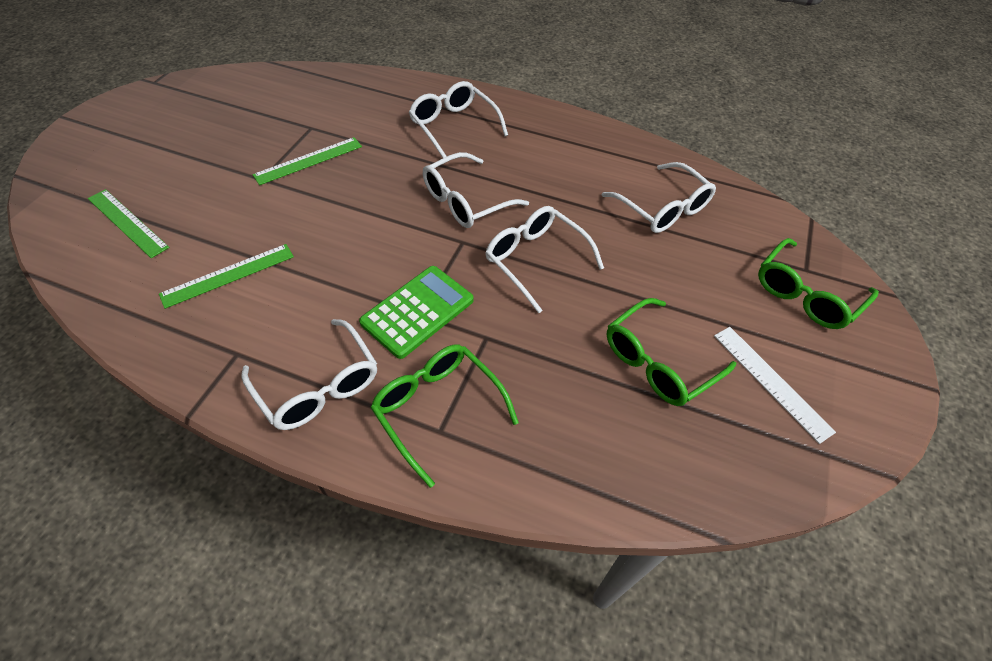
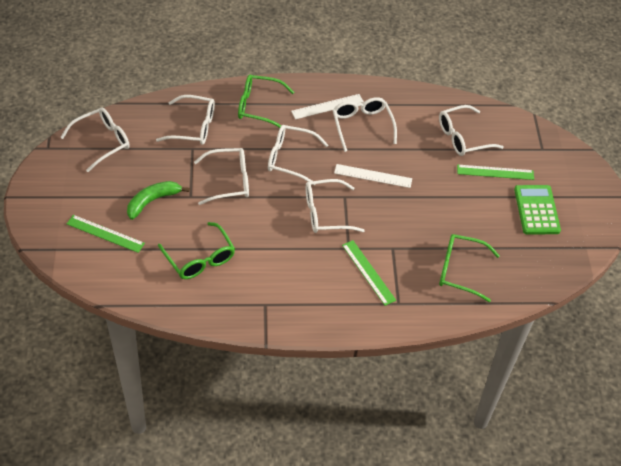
green banana: 0 -> 1
white glasses: 5 -> 7
white ruler: 1 -> 2

